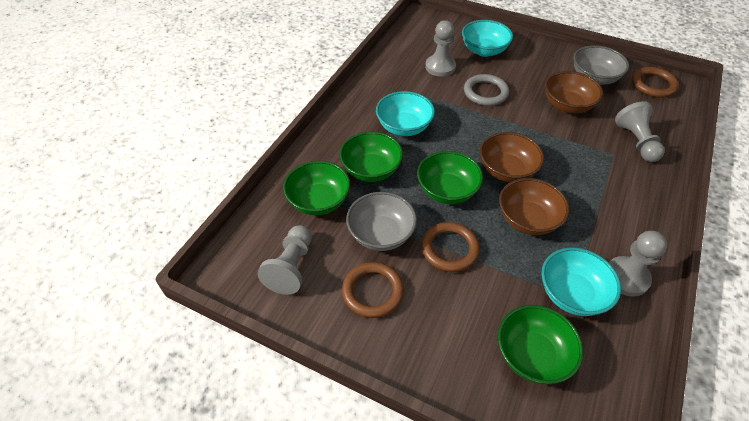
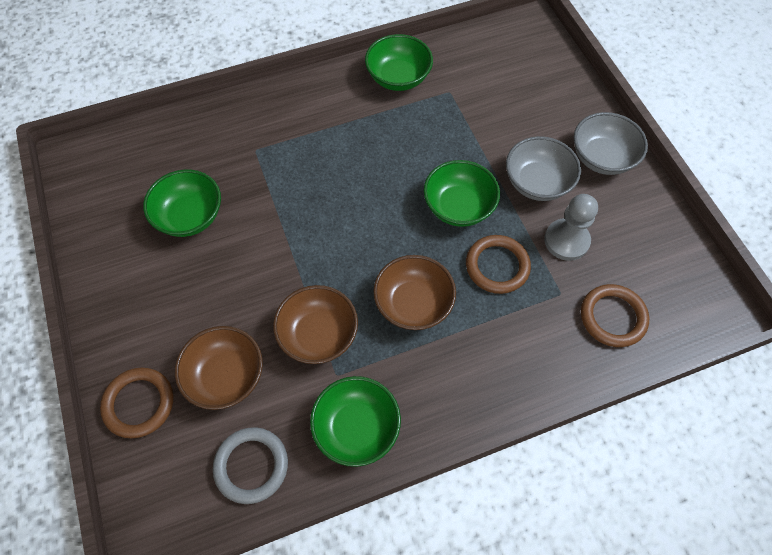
grey pawn: 4 -> 1
turquoise bowl: 3 -> 0

